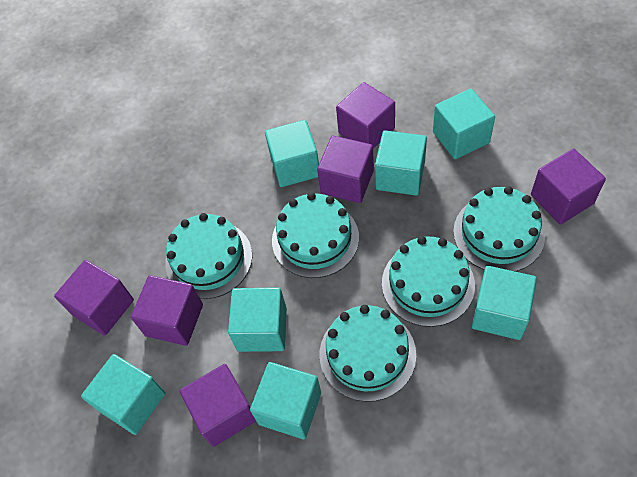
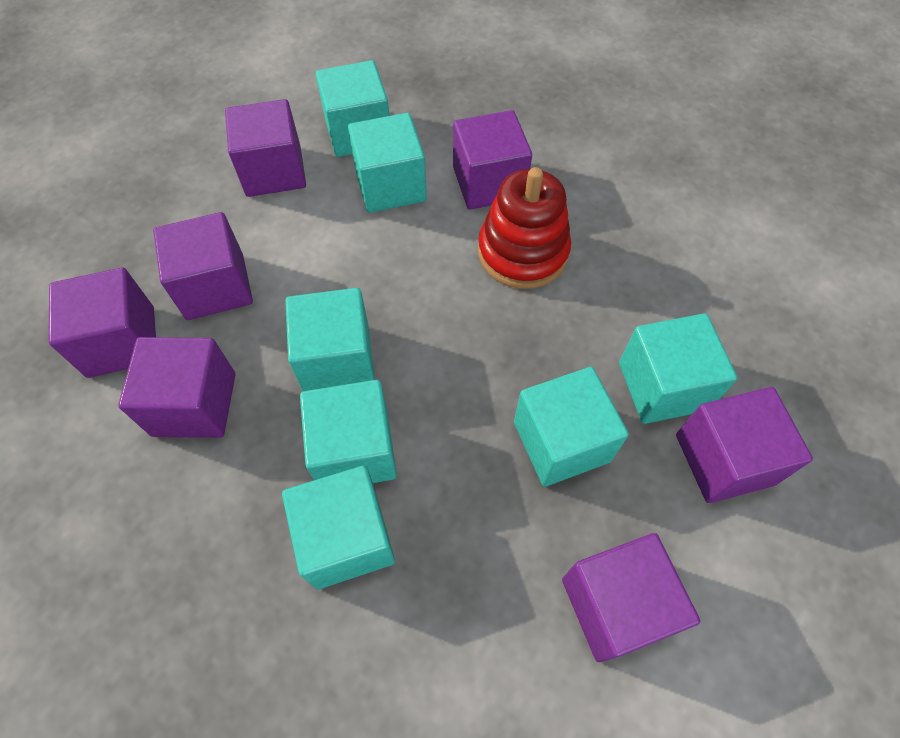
purple cube: 6 -> 7
red stacking toy: 0 -> 1
turquoise cake: 5 -> 0

